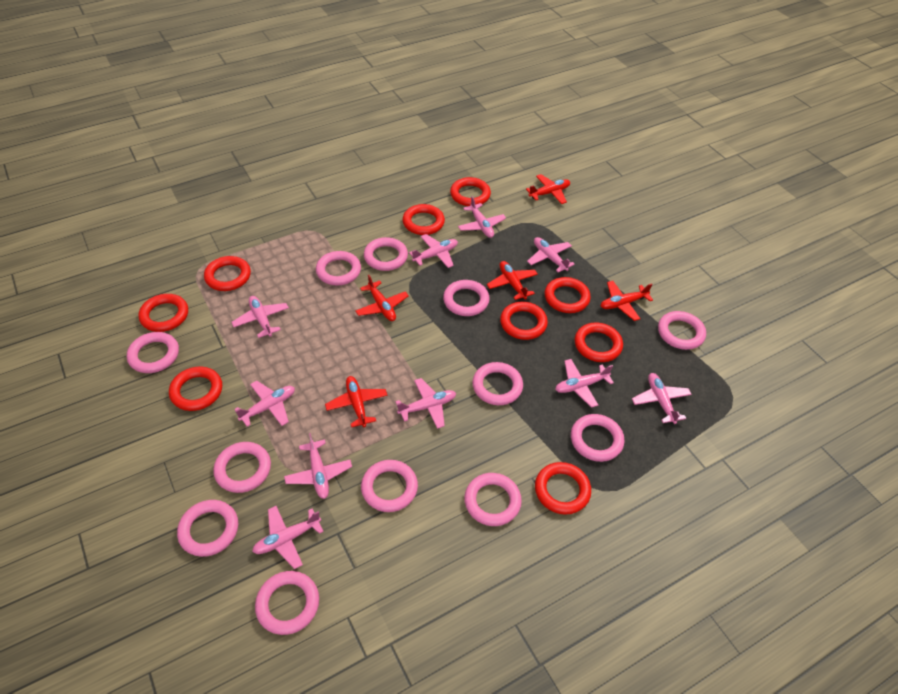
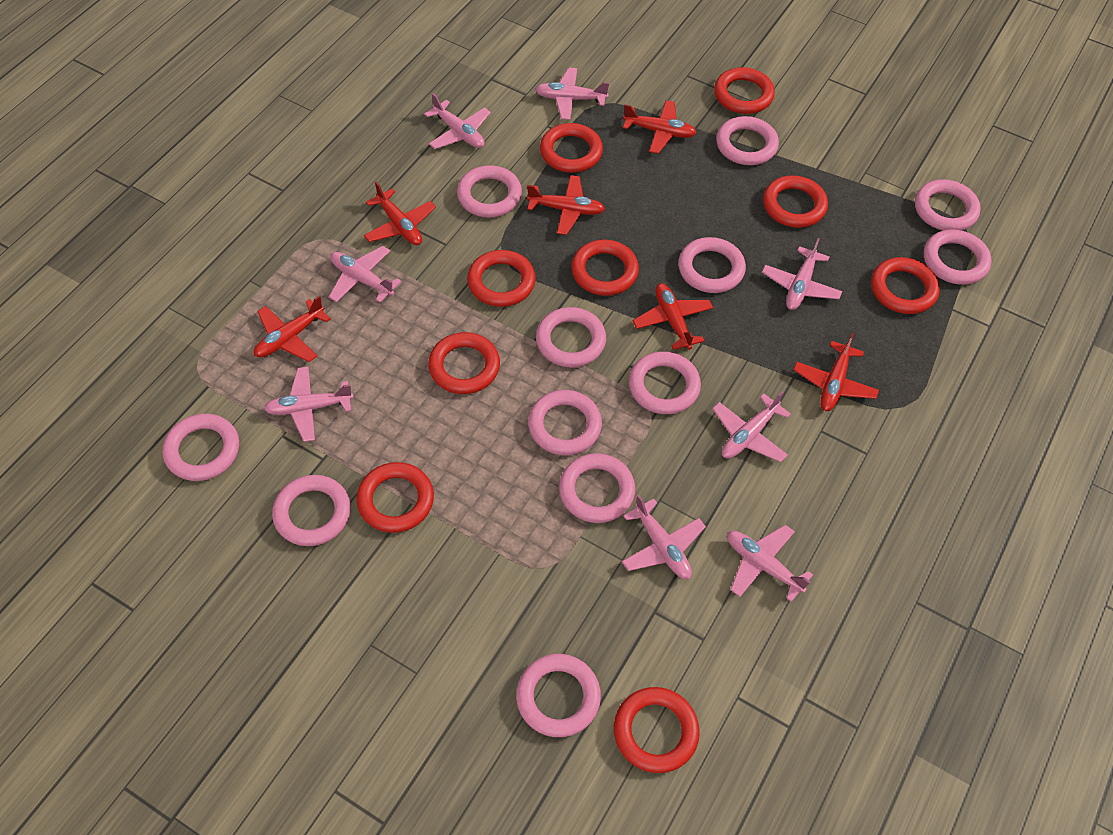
pink plane: 10 -> 8
red plane: 5 -> 6

